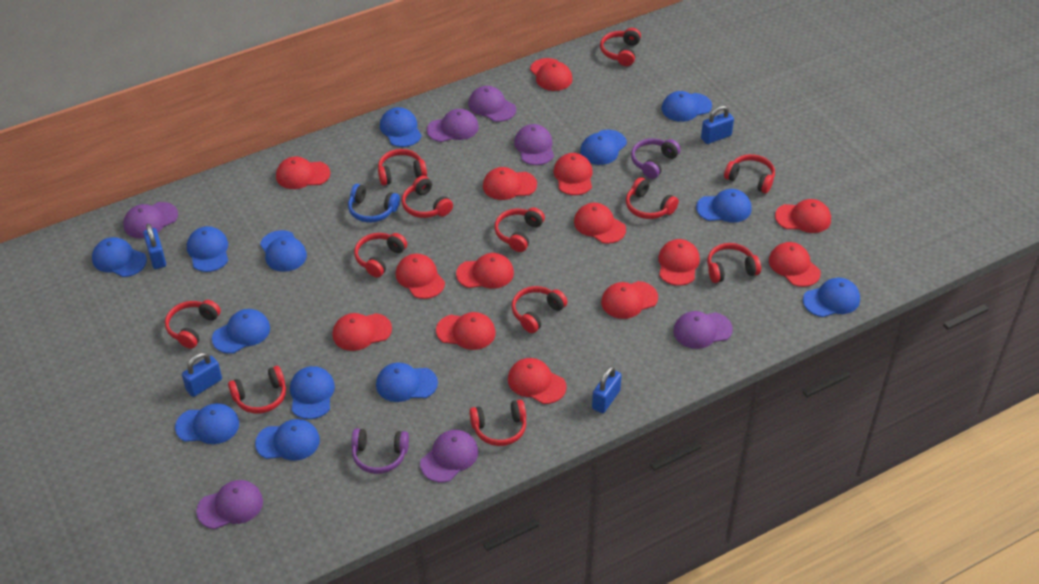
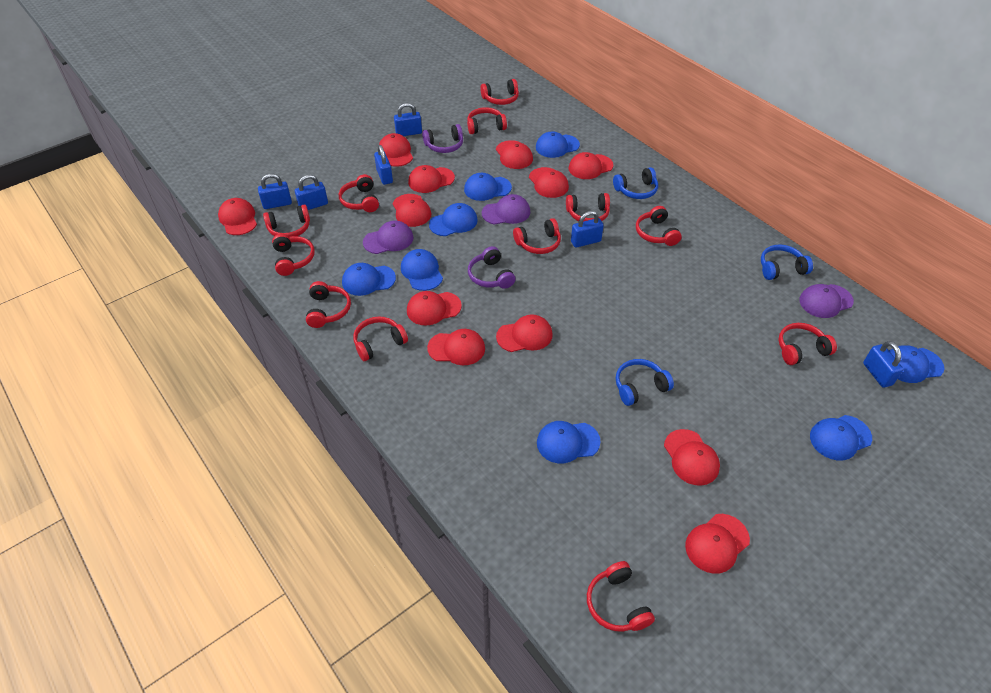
blue cap: 13 -> 8
blue headphones: 1 -> 3
blue padlock: 4 -> 6
purple cap: 7 -> 3
red cap: 14 -> 12

